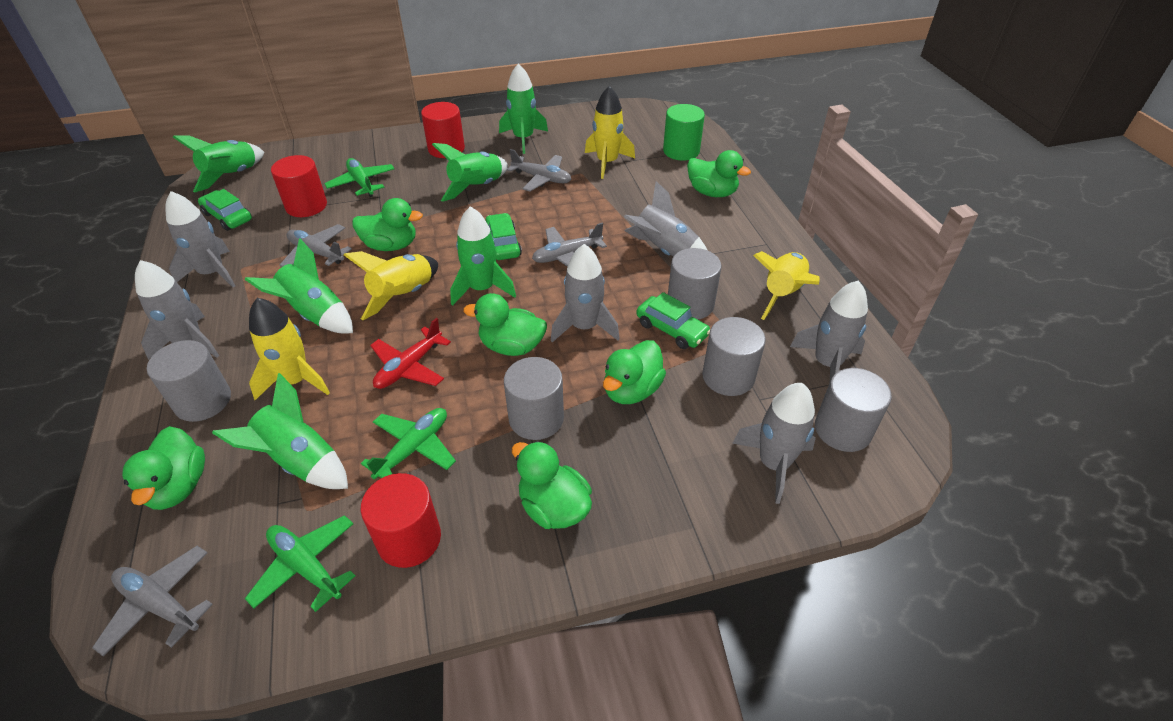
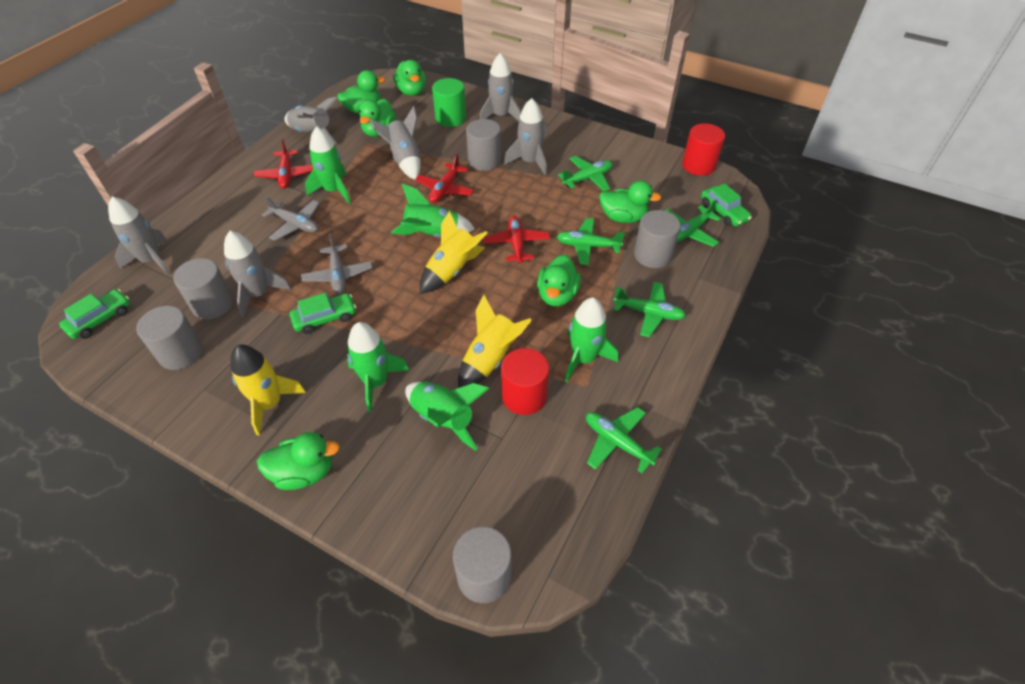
green plane: 3 -> 5
green rocket: 6 -> 5
grey plane: 4 -> 2
red cylinder: 3 -> 2
red plane: 1 -> 3
yellow rocket: 4 -> 3

